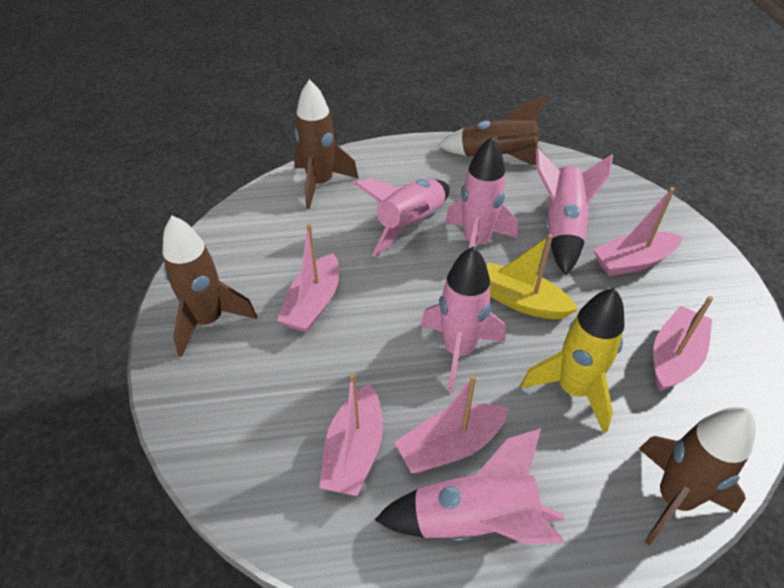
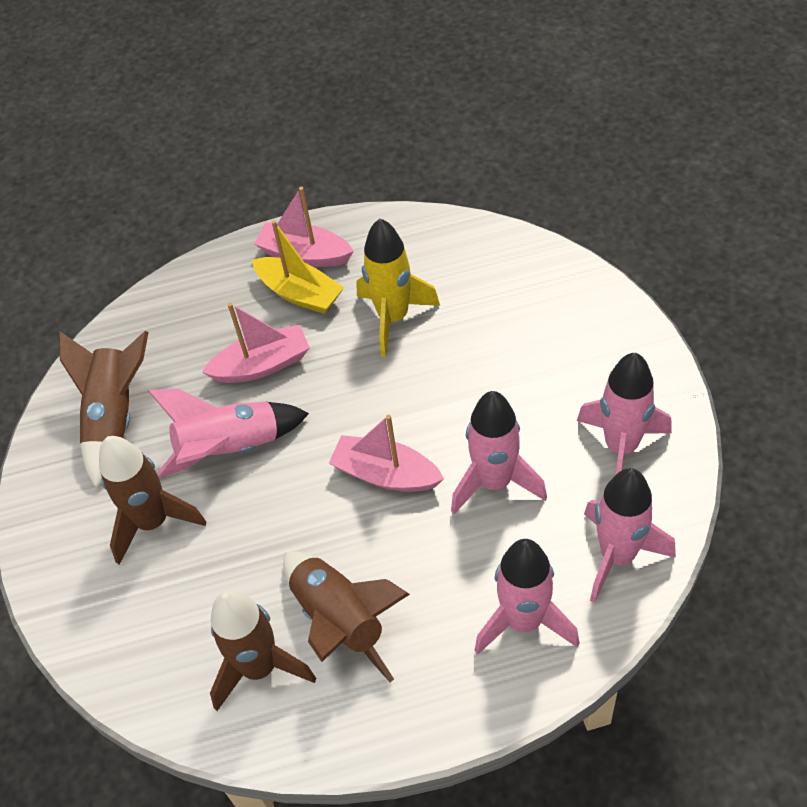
pink boat: 5 -> 3

